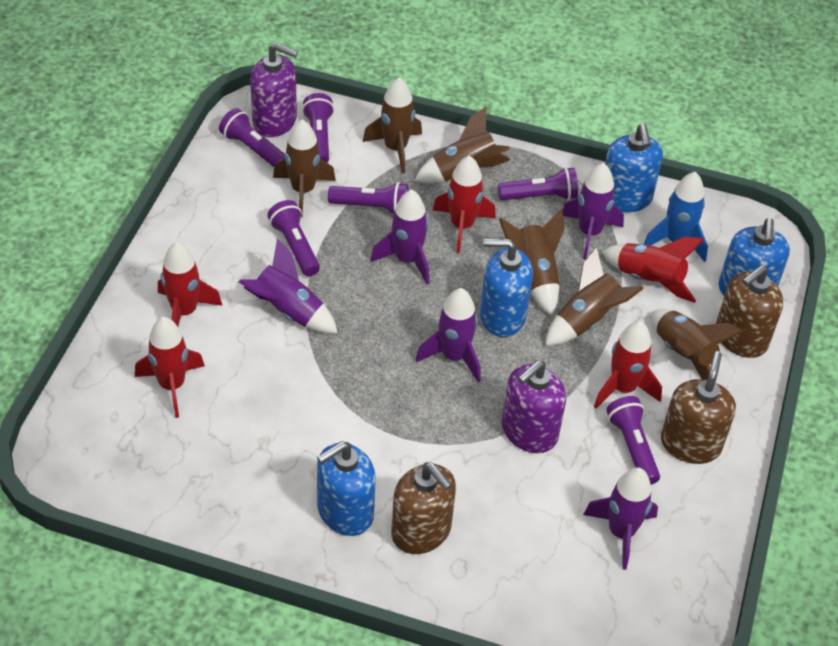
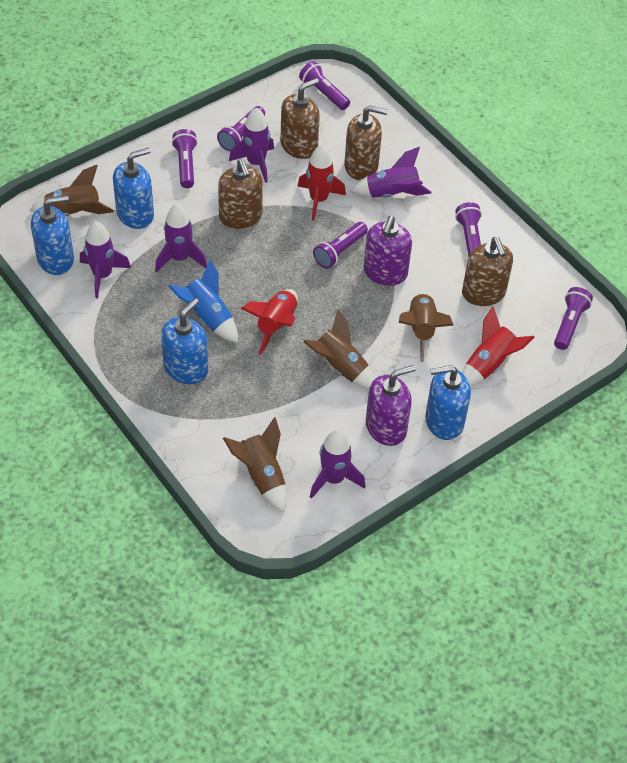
brown rocket: 6 -> 4
brown soap dispenser: 3 -> 4
red rocket: 5 -> 3

